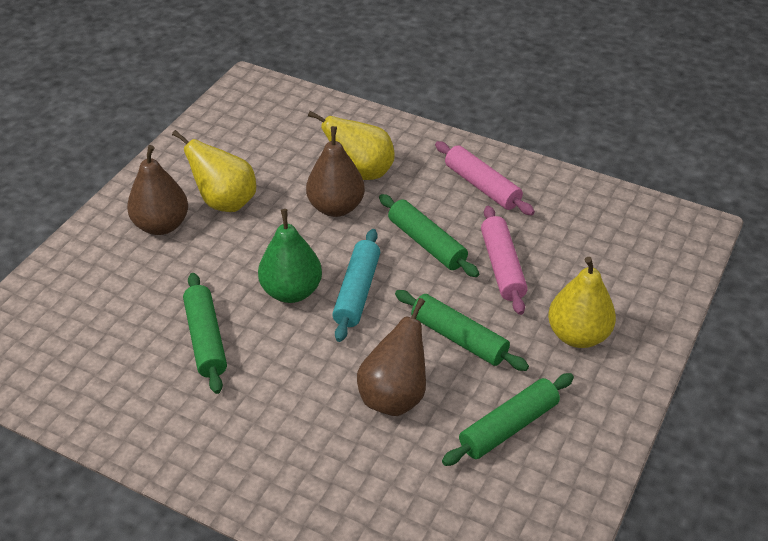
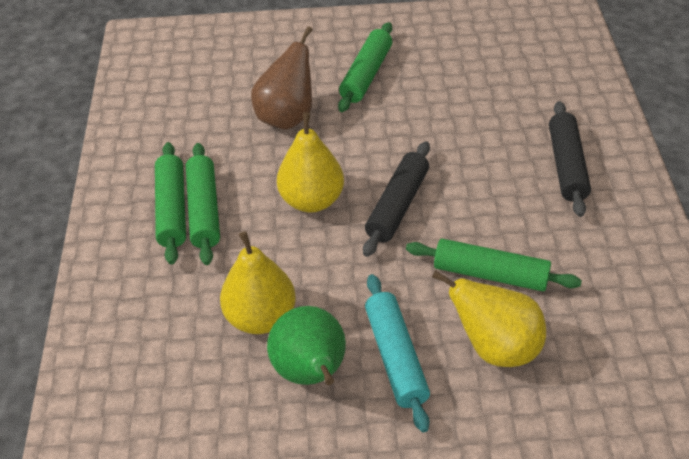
black rolling pin: 0 -> 2
brown pear: 3 -> 1
pink rolling pin: 2 -> 0

